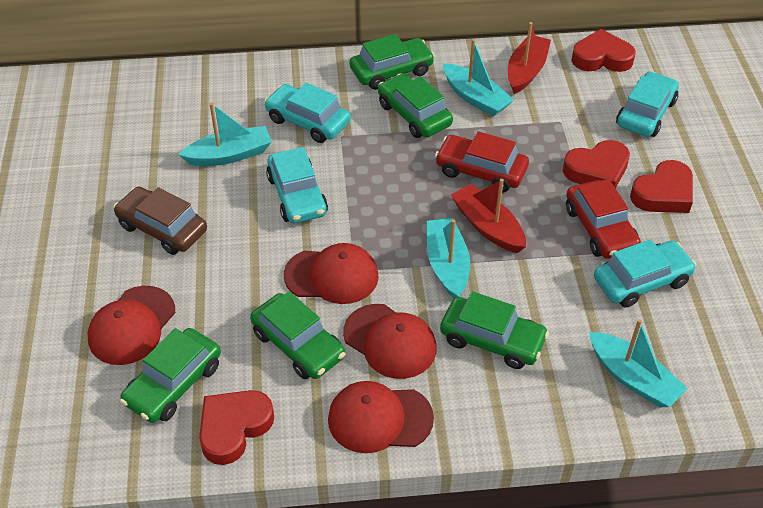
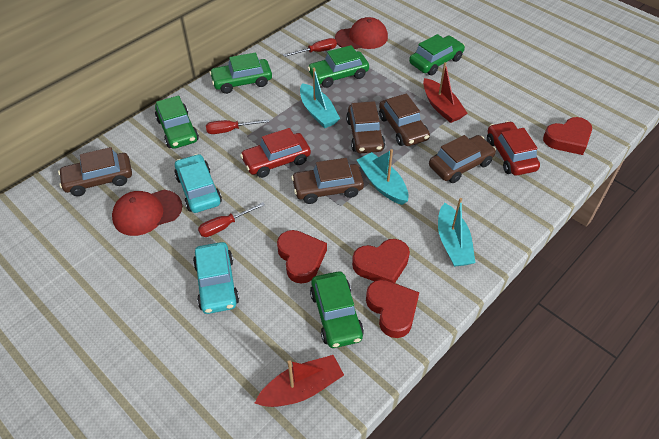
brown car: 1 -> 5
red cap: 4 -> 2
red screwdriver: 0 -> 3
turquoise boat: 4 -> 3
turquoise car: 4 -> 2

